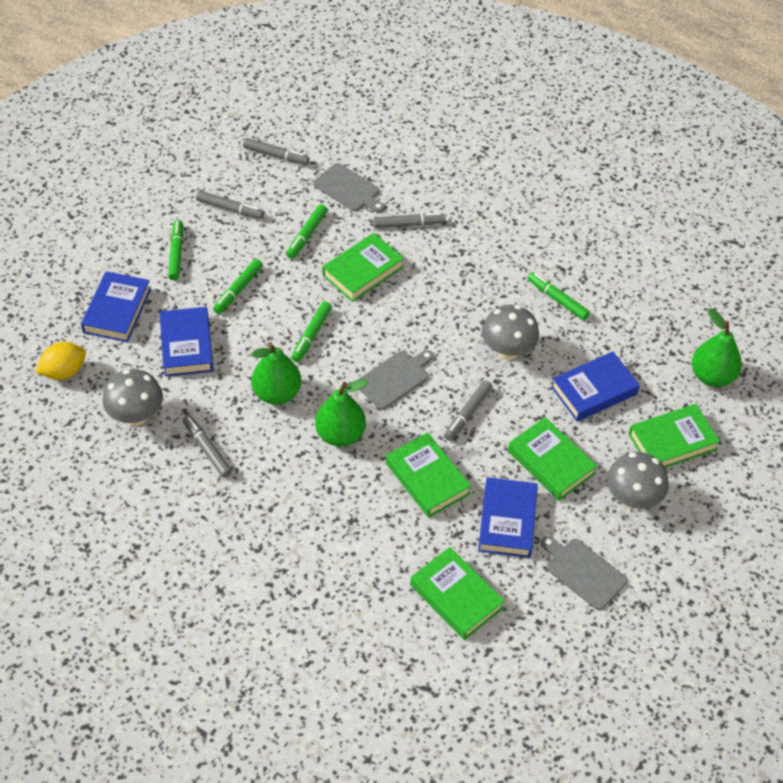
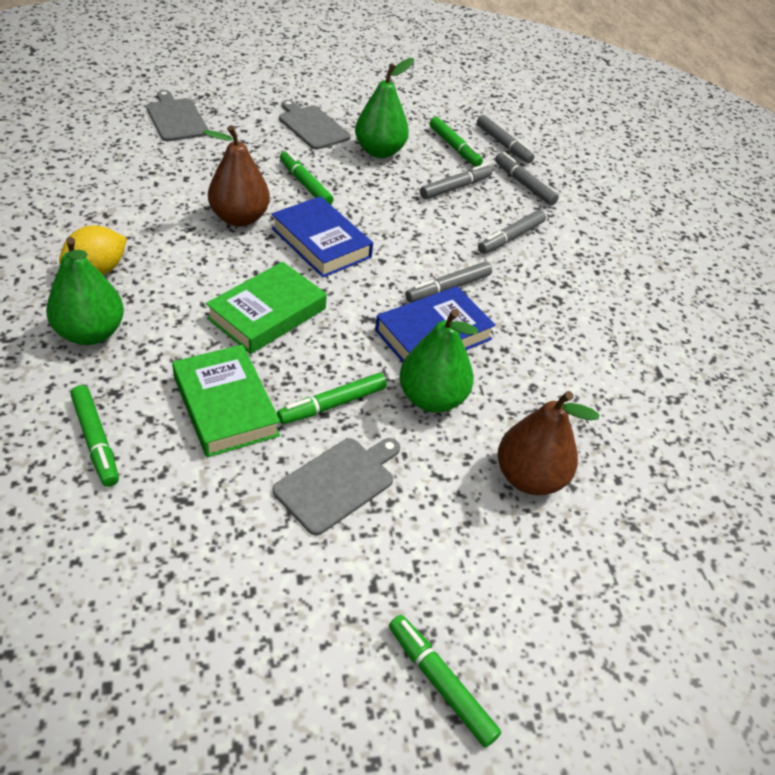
blue book: 4 -> 2
brown pear: 0 -> 2
green book: 5 -> 2
grey mushroom: 3 -> 0

